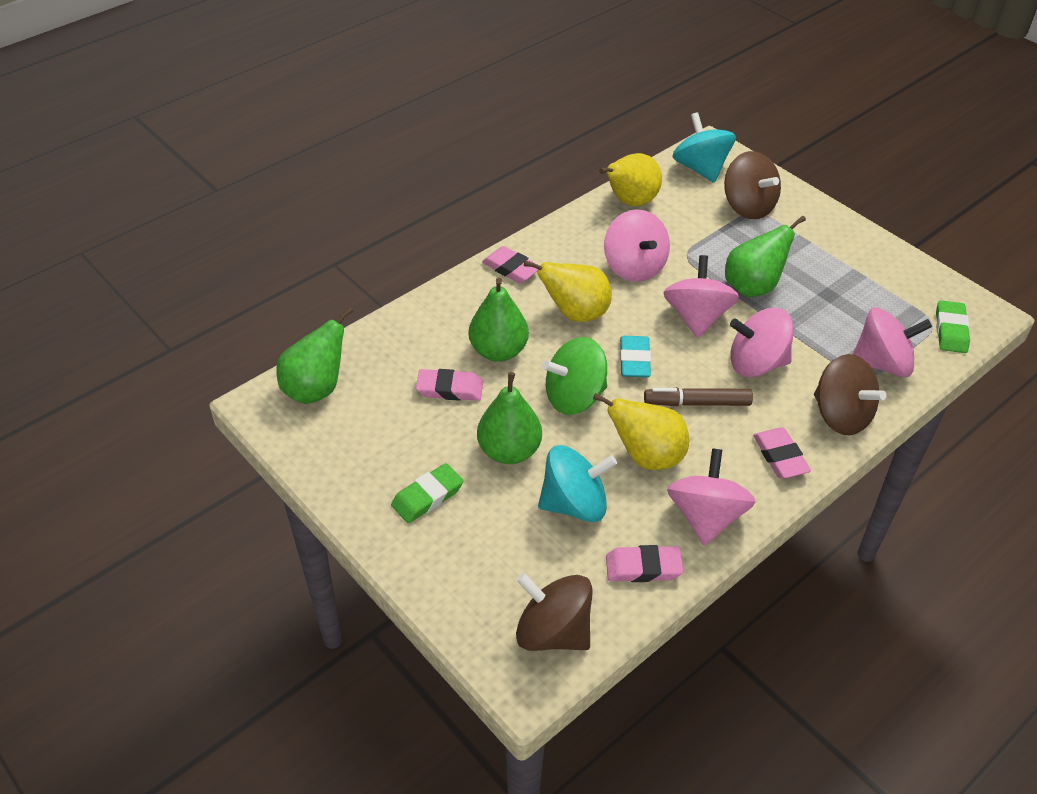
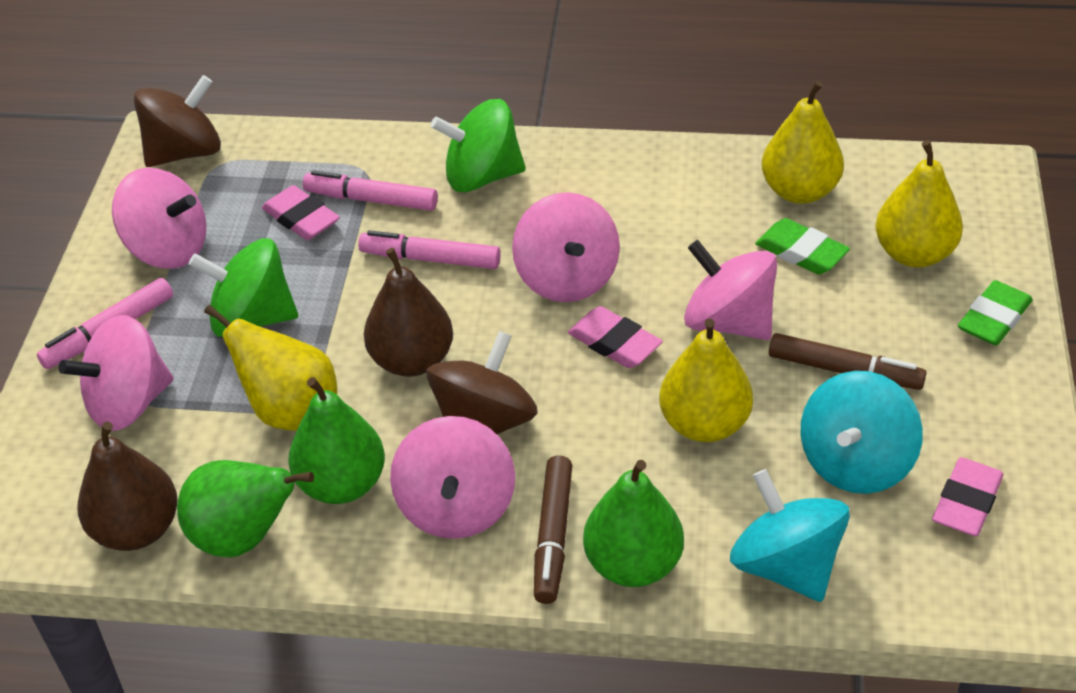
brown marker: 1 -> 2
brown pear: 0 -> 2
brown spinning top: 3 -> 2
green pear: 4 -> 3
green spinning top: 1 -> 2
pink eraser: 4 -> 3
pink marker: 0 -> 3
turquoise eraser: 1 -> 0
yellow pear: 3 -> 4

